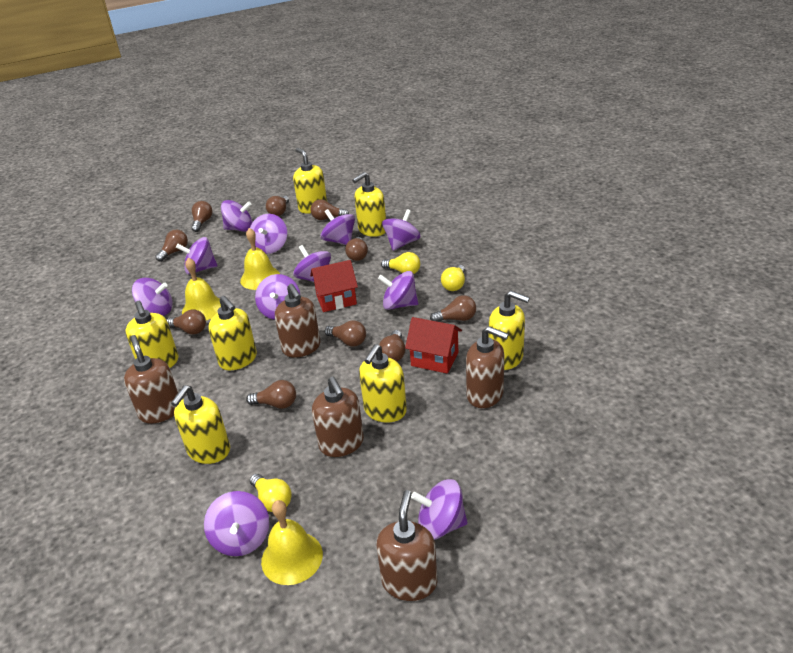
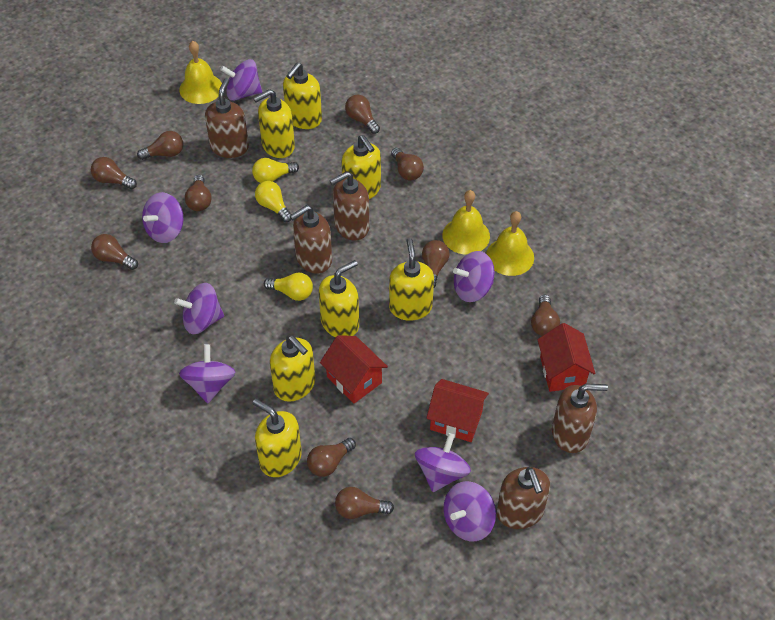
purple spinning top: 11 -> 7
red house: 2 -> 3

